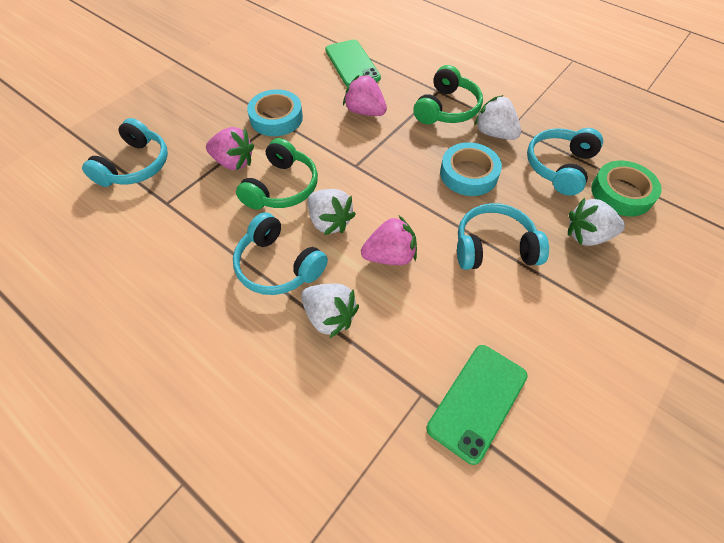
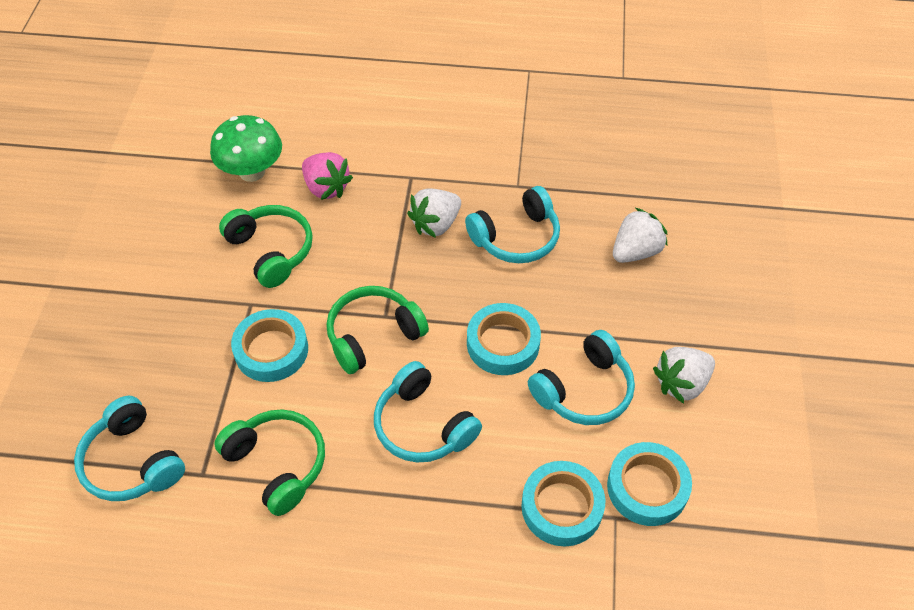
green headphones: 2 -> 3
green mushroom: 0 -> 1
green phone: 2 -> 0
green tape: 1 -> 0
pink strawberry: 3 -> 1
turquoise tape: 2 -> 4
white strawberry: 4 -> 3

